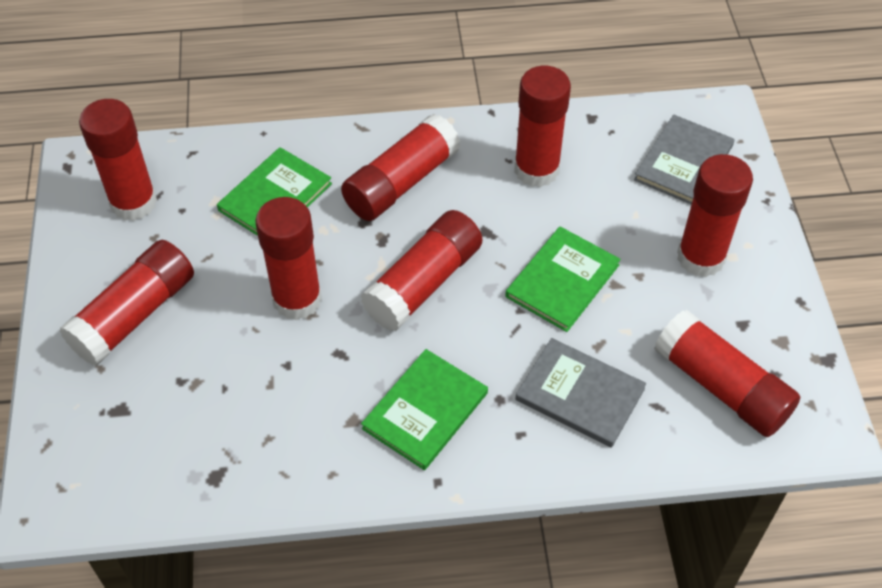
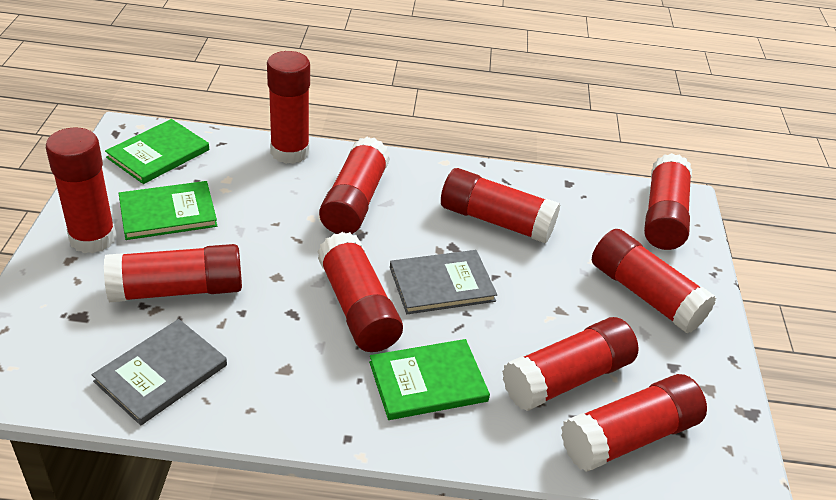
red glue stick: 8 -> 10

